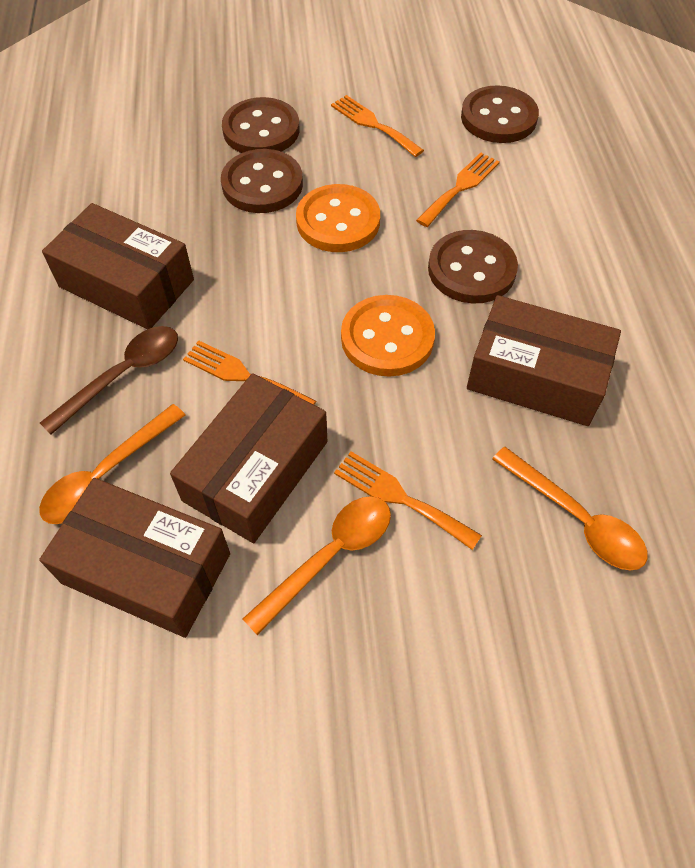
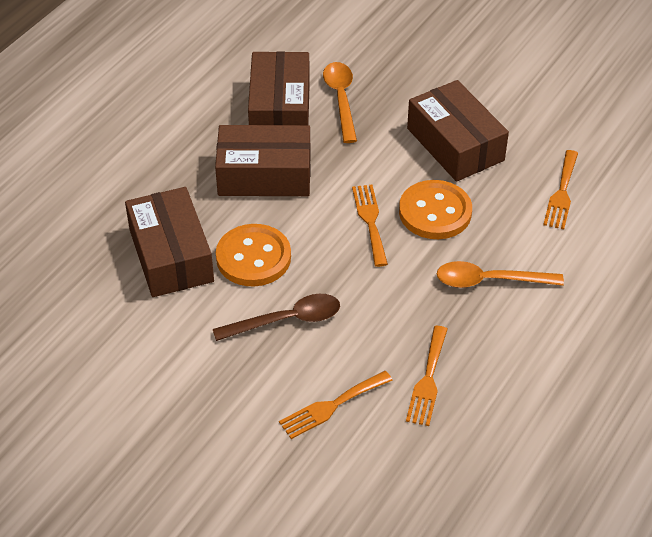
brown button: 4 -> 0
orange spoon: 3 -> 2

